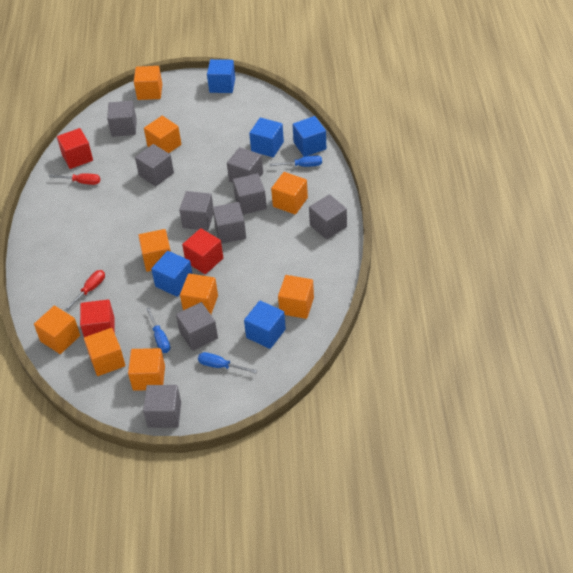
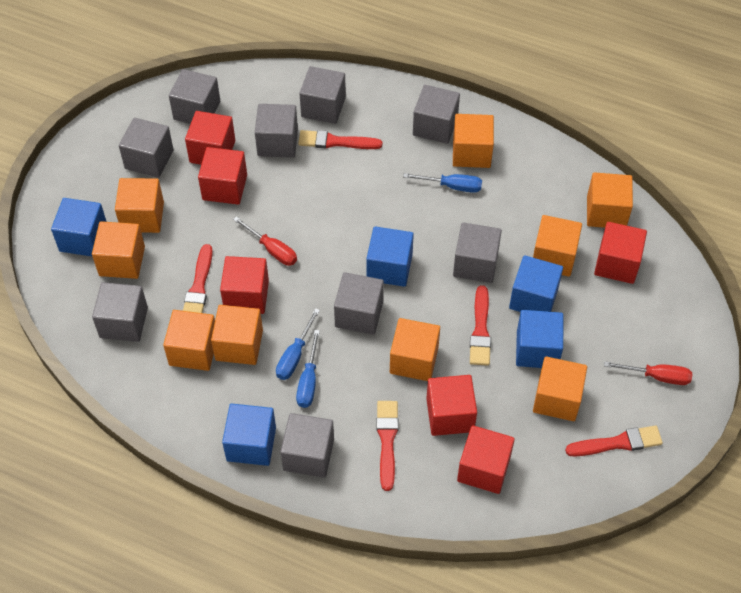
red brush: 0 -> 5
red cube: 3 -> 6

